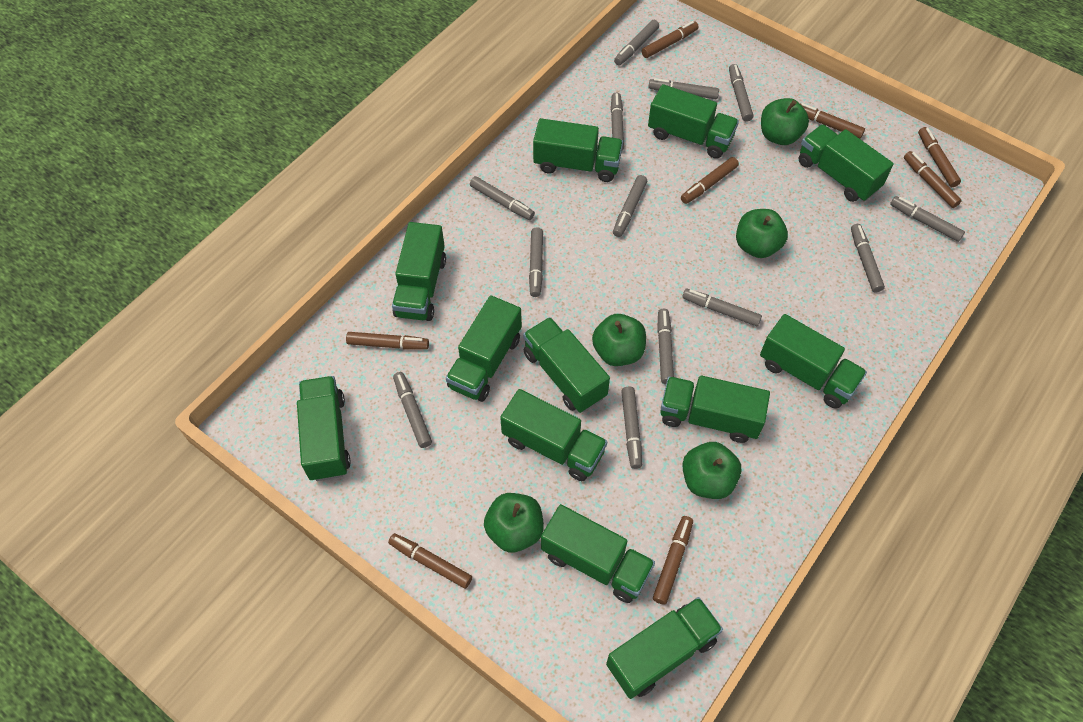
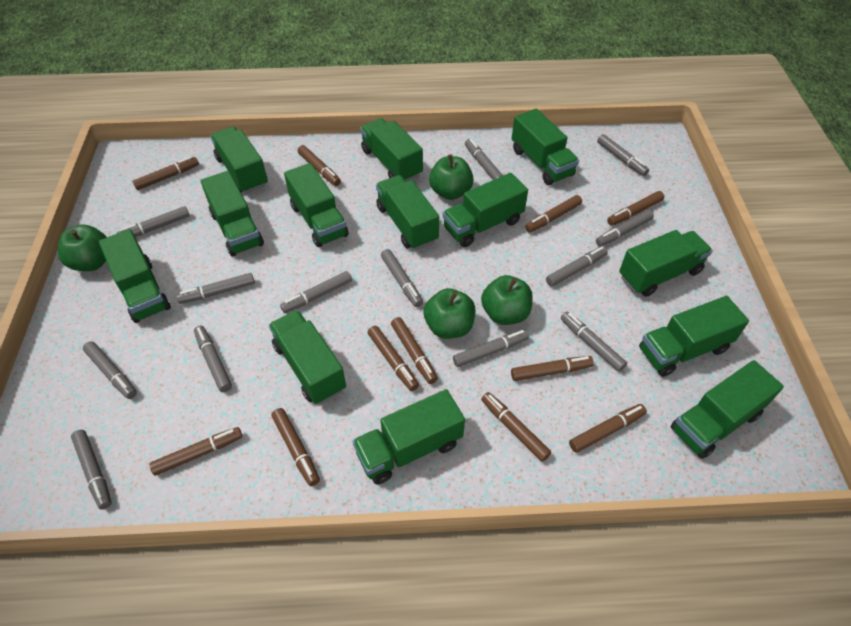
brown marker: 8 -> 11
green apple: 5 -> 4
green truck: 12 -> 13

